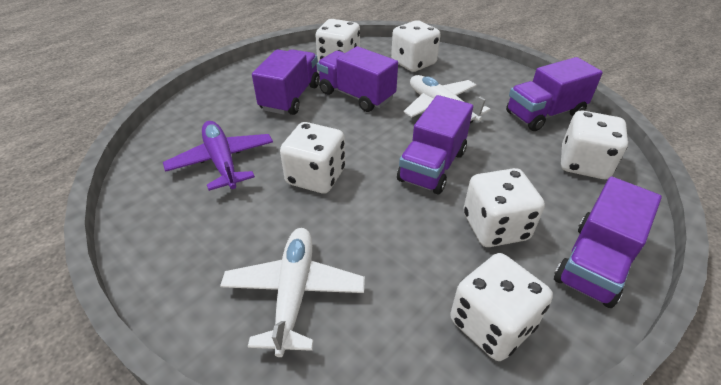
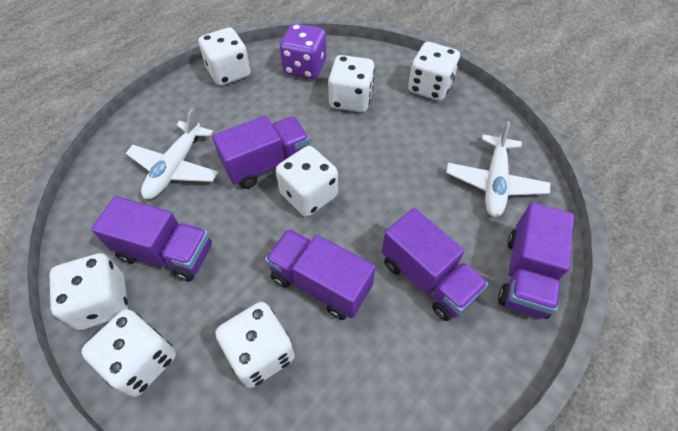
purple dice: 0 -> 1
purple plane: 1 -> 0
white dice: 6 -> 7

